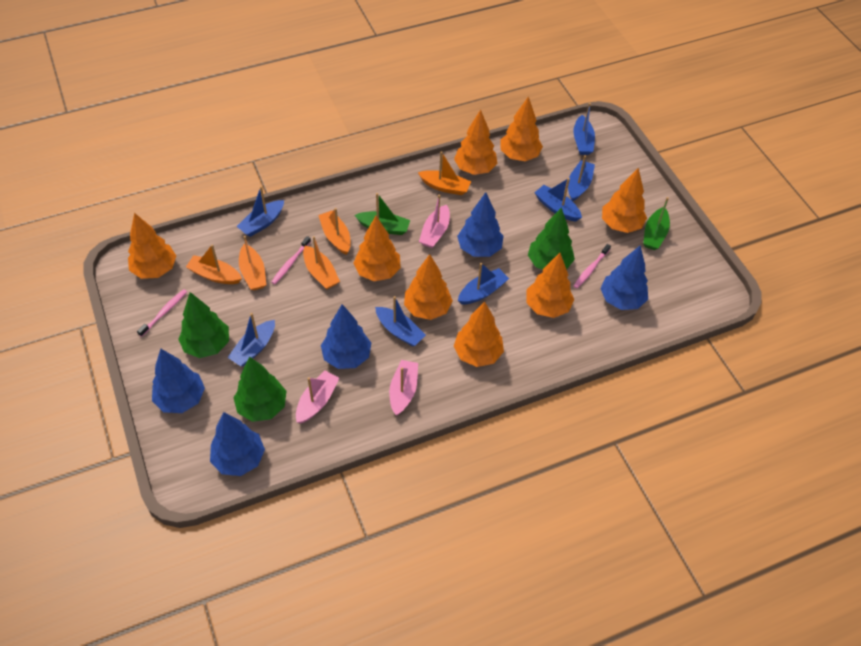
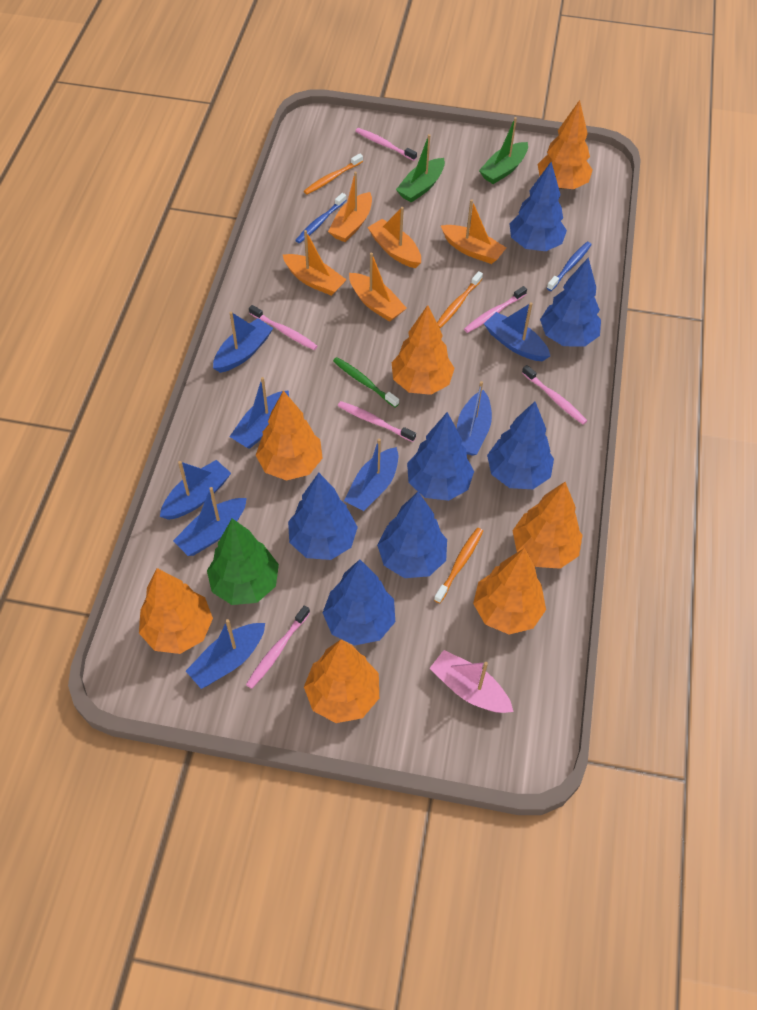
blue boat: 7 -> 8
blue toothbrush: 0 -> 2
blue tree: 5 -> 7
green toothbrush: 0 -> 1
green tree: 3 -> 1
orange toothbrush: 0 -> 3
orange tree: 8 -> 7
pink boat: 3 -> 1
pink toothbrush: 3 -> 6

